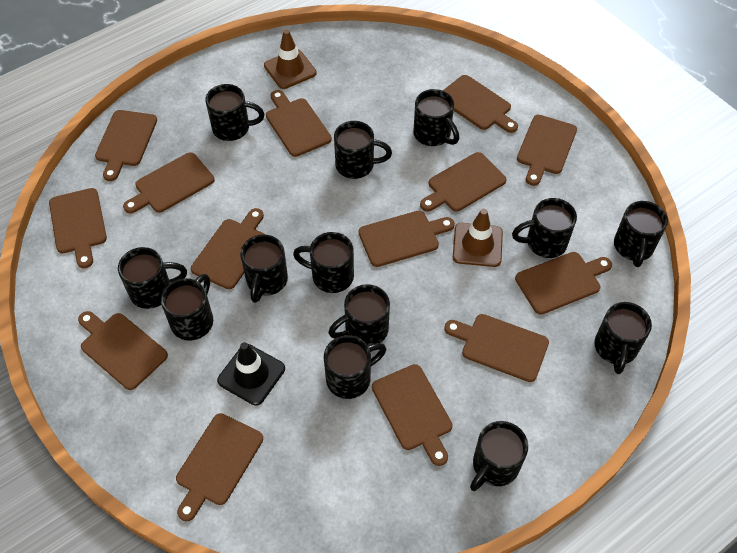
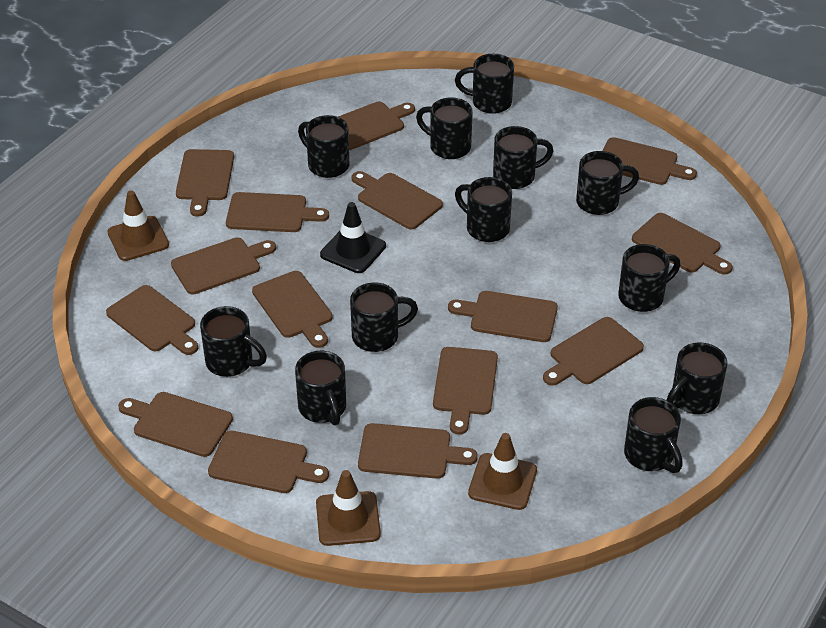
black mug: 13 -> 12
brown cutting board: 14 -> 15
brown traffic cone: 2 -> 3

